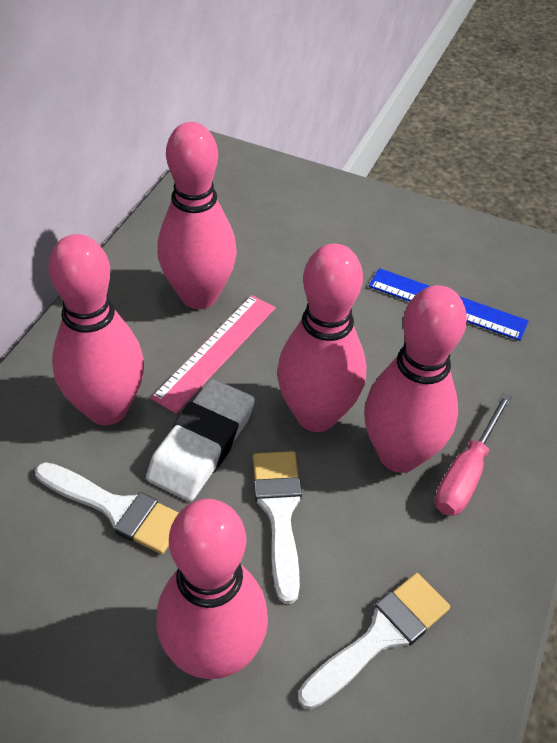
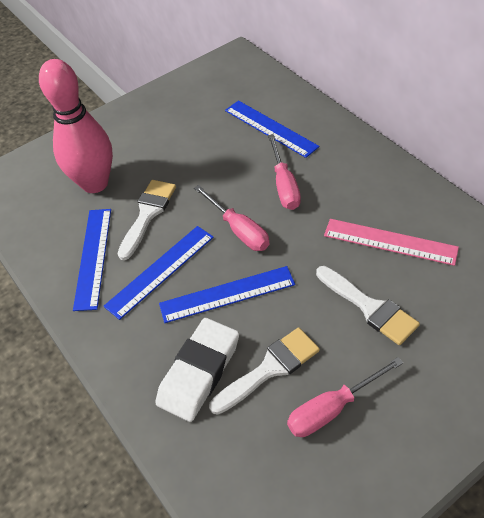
blue ruler: 1 -> 4
pink bowling pin: 5 -> 1
pink screwdriver: 1 -> 3

